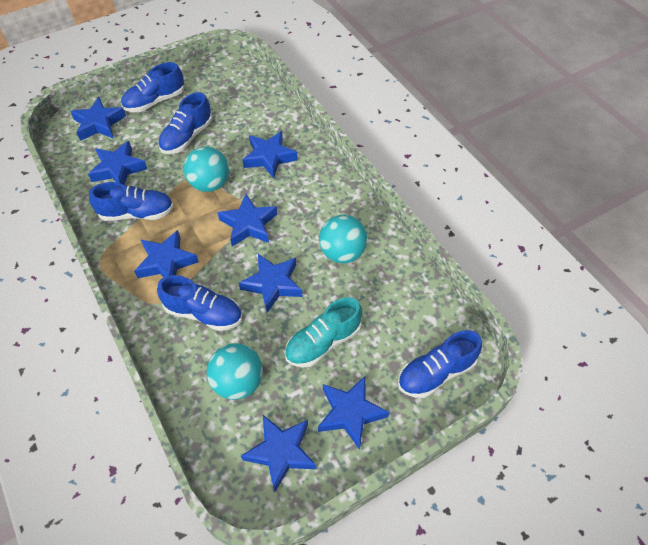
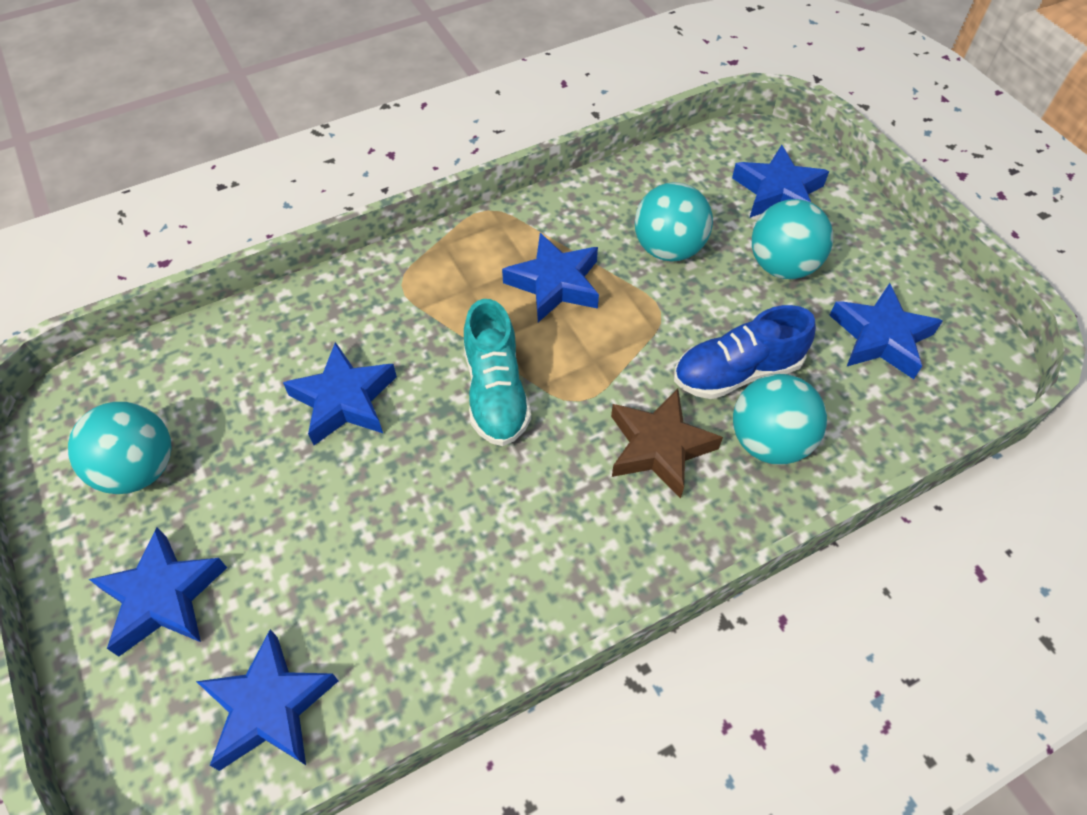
blue shoe: 5 -> 1
blue star: 8 -> 6
brown star: 0 -> 1
turquoise ball: 3 -> 4

